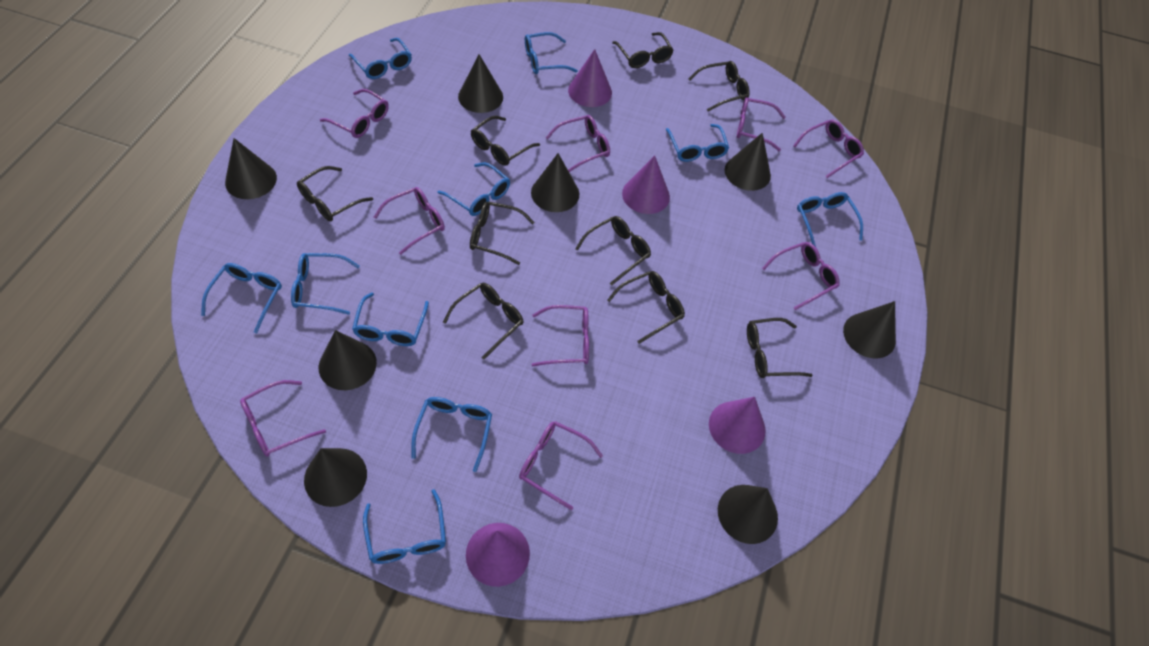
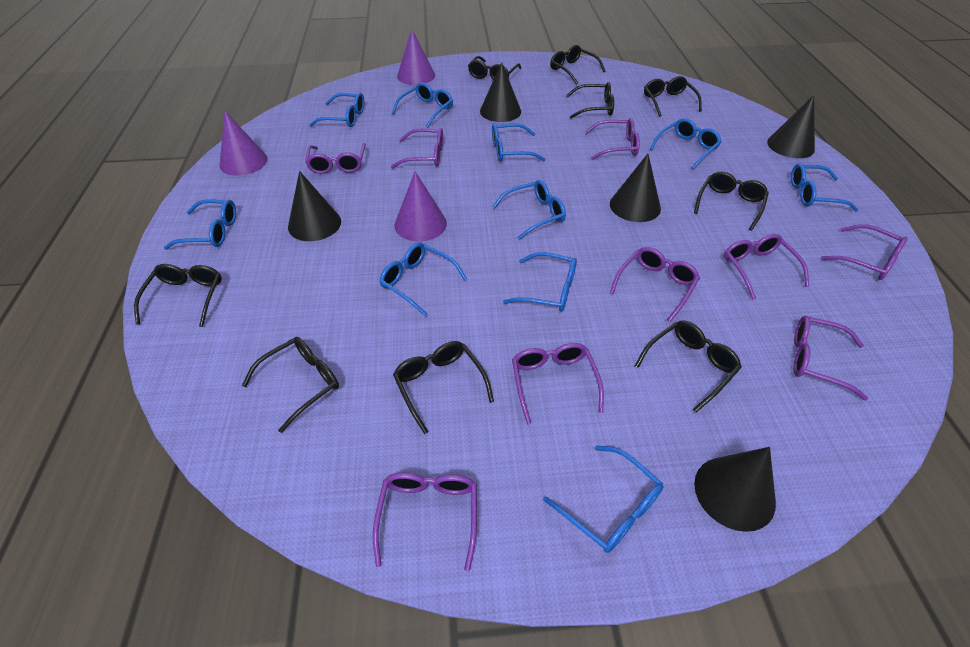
black cone: 8 -> 5
purple cone: 4 -> 3

